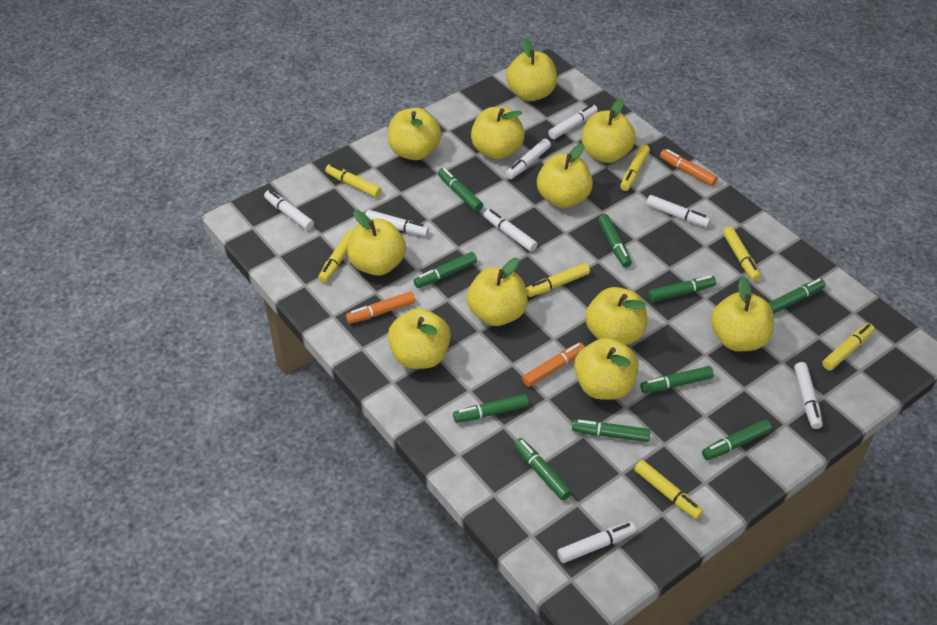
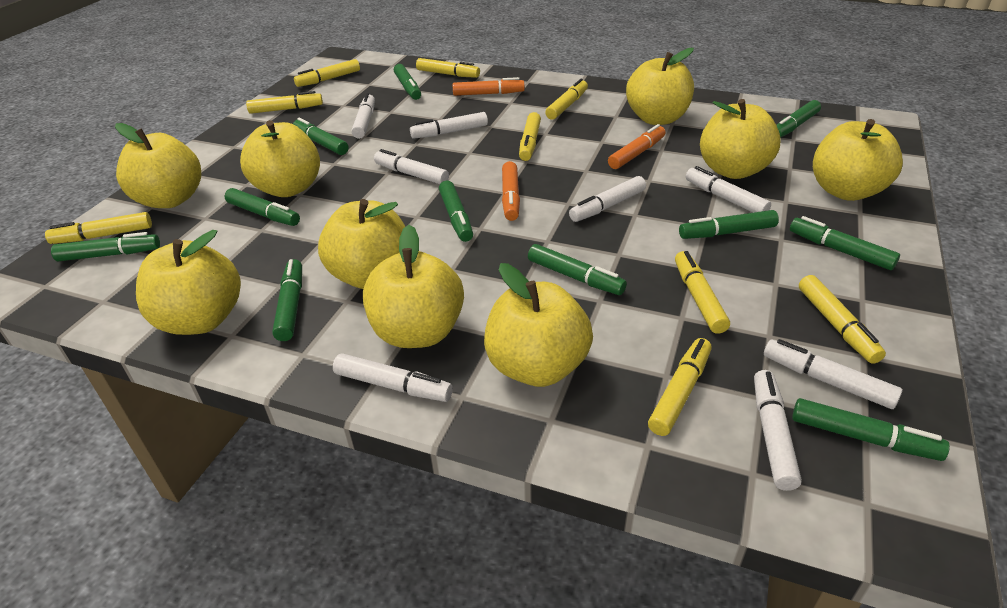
green marker: 10 -> 11
yellow apple: 11 -> 9
yellow marker: 7 -> 9

